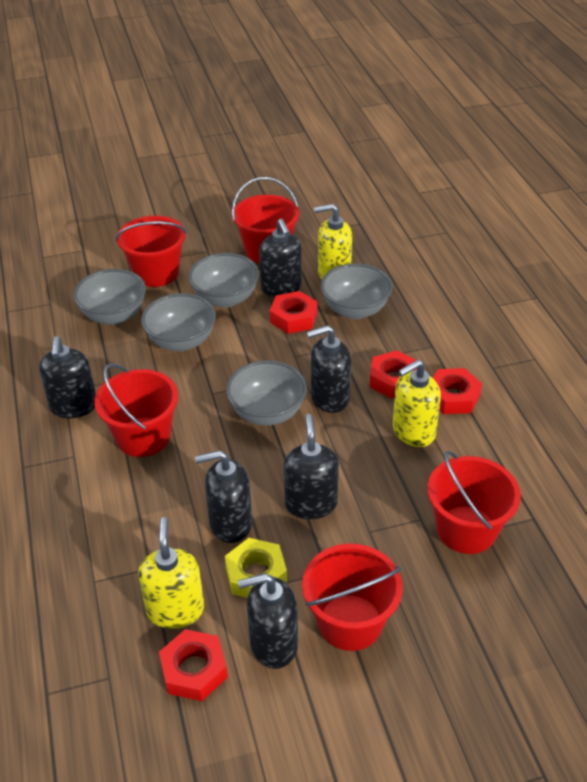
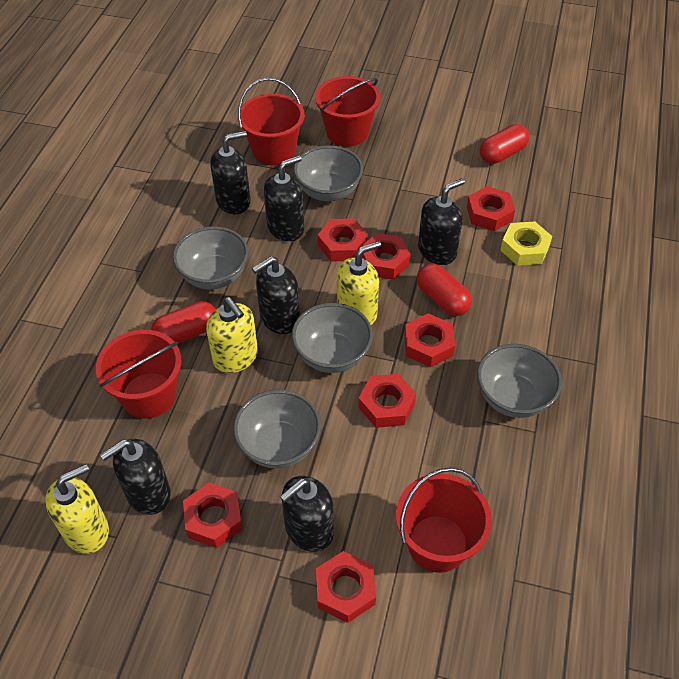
red bucket: 5 -> 4
red capsule: 0 -> 3
red nut: 4 -> 7

